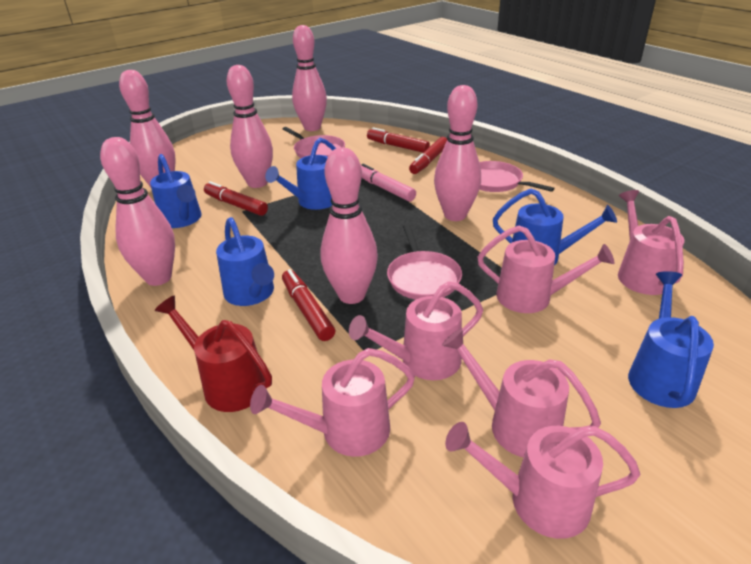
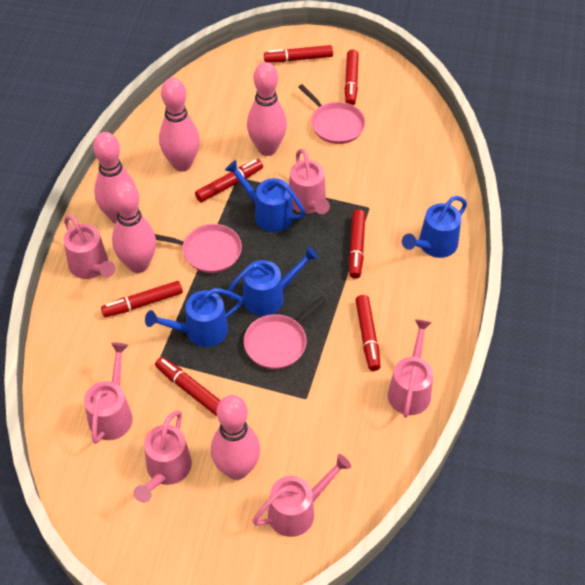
blue watering can: 5 -> 4
pink bowling pin: 6 -> 5
pink marker: 1 -> 0
red marker: 4 -> 7
red watering can: 1 -> 0

